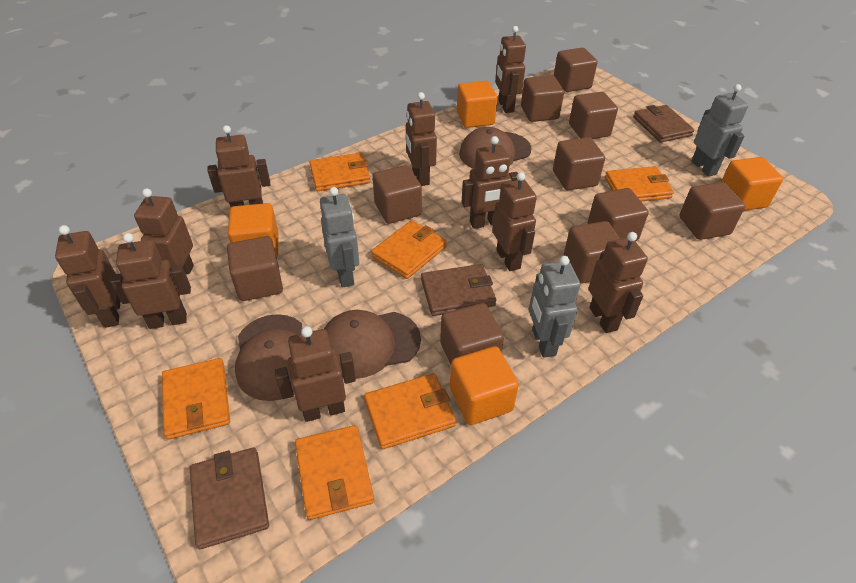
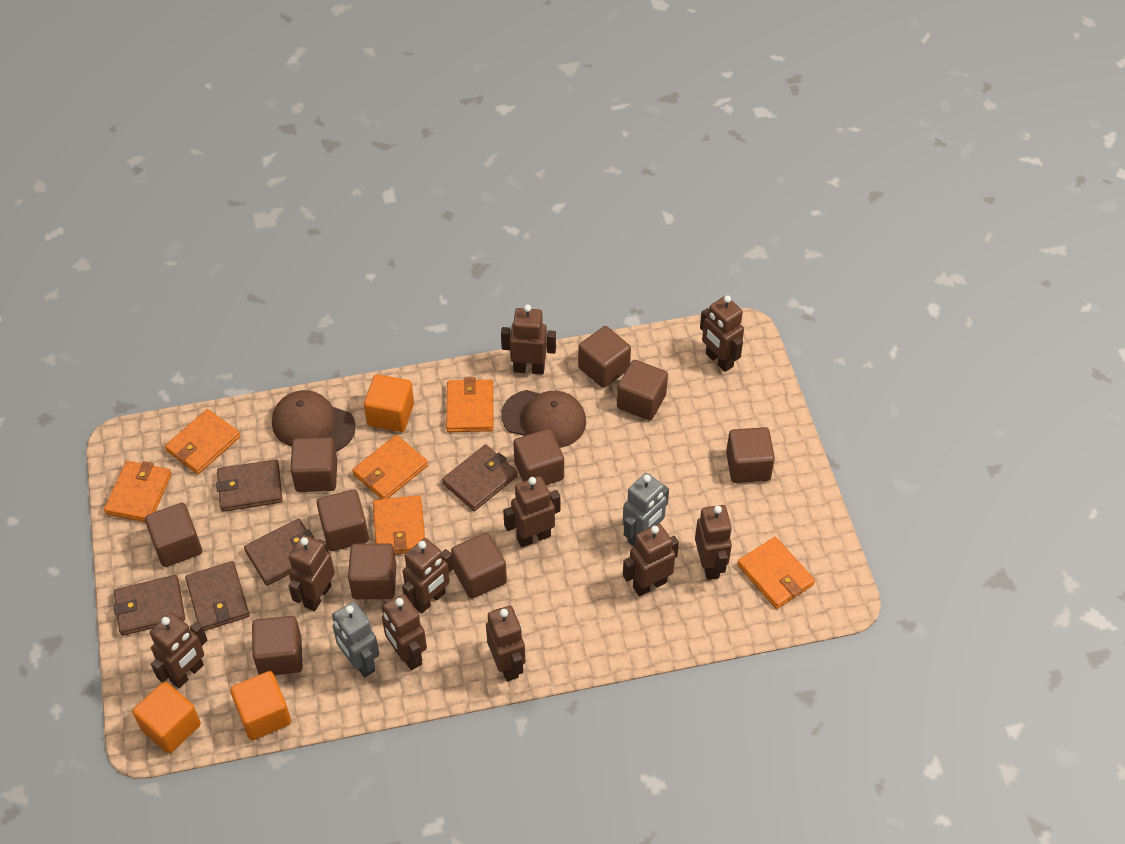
brown cap: 3 -> 2
brown wallet: 3 -> 5
grey robot: 3 -> 2
orange cube: 4 -> 3

